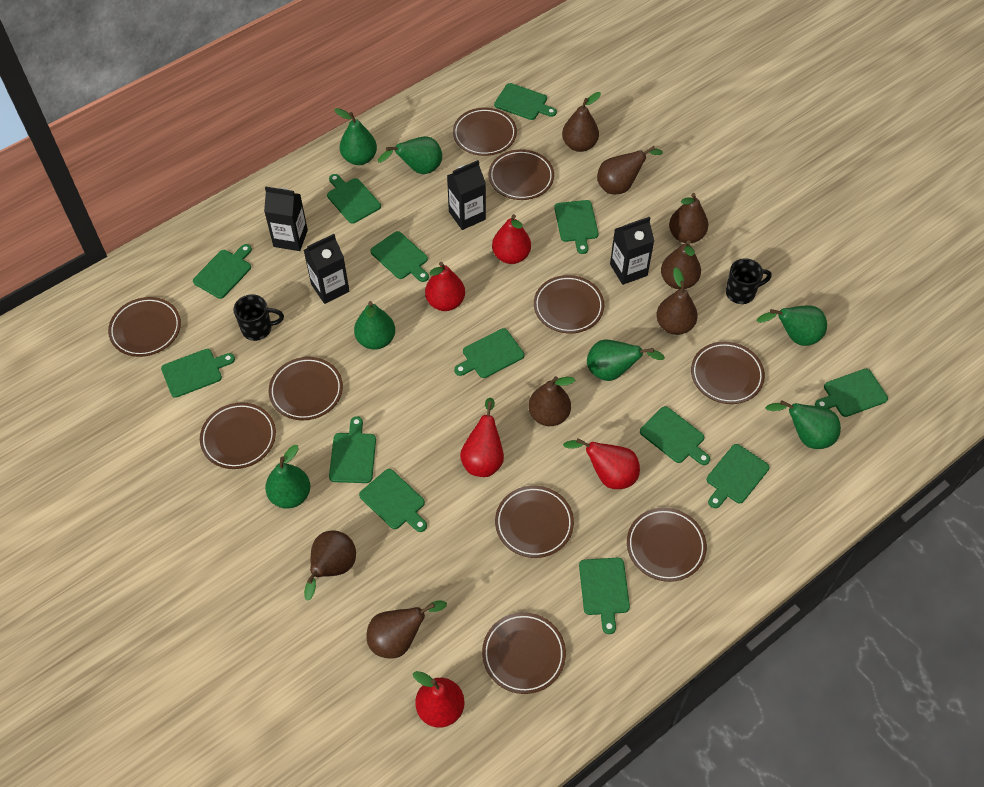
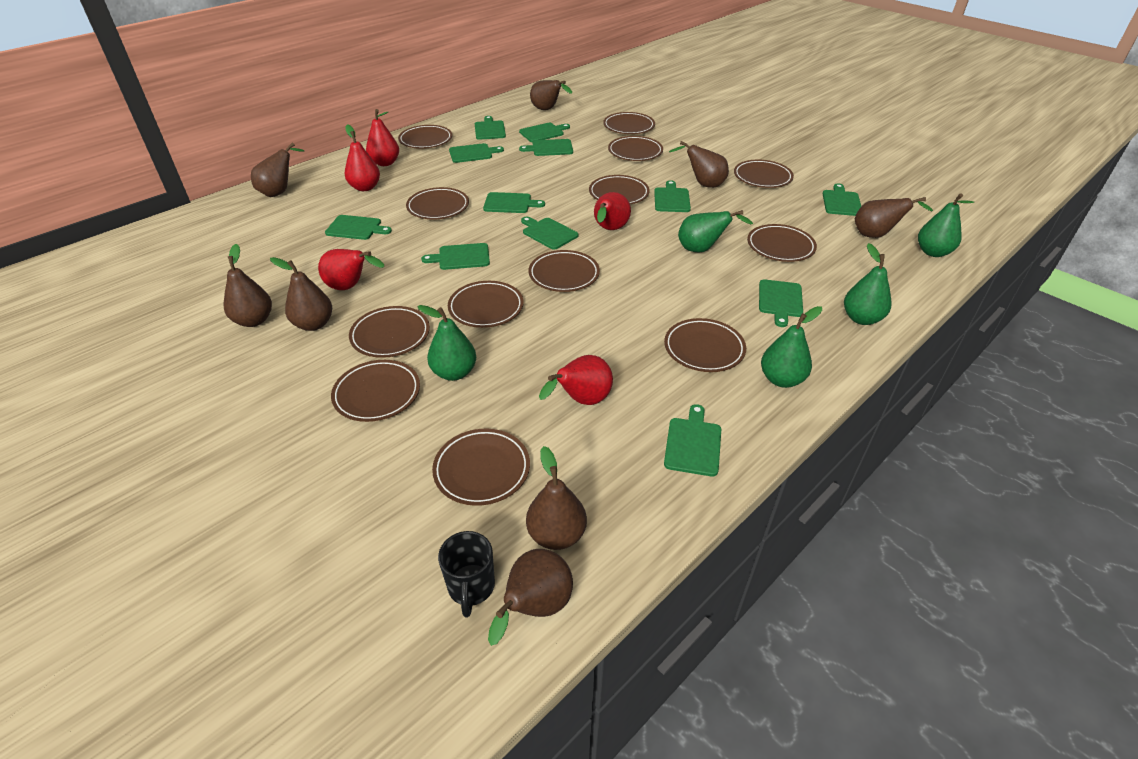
black carton: 4 -> 0
black mug: 2 -> 1
brown plate: 10 -> 13
green cutting board: 13 -> 12
green pear: 7 -> 5

